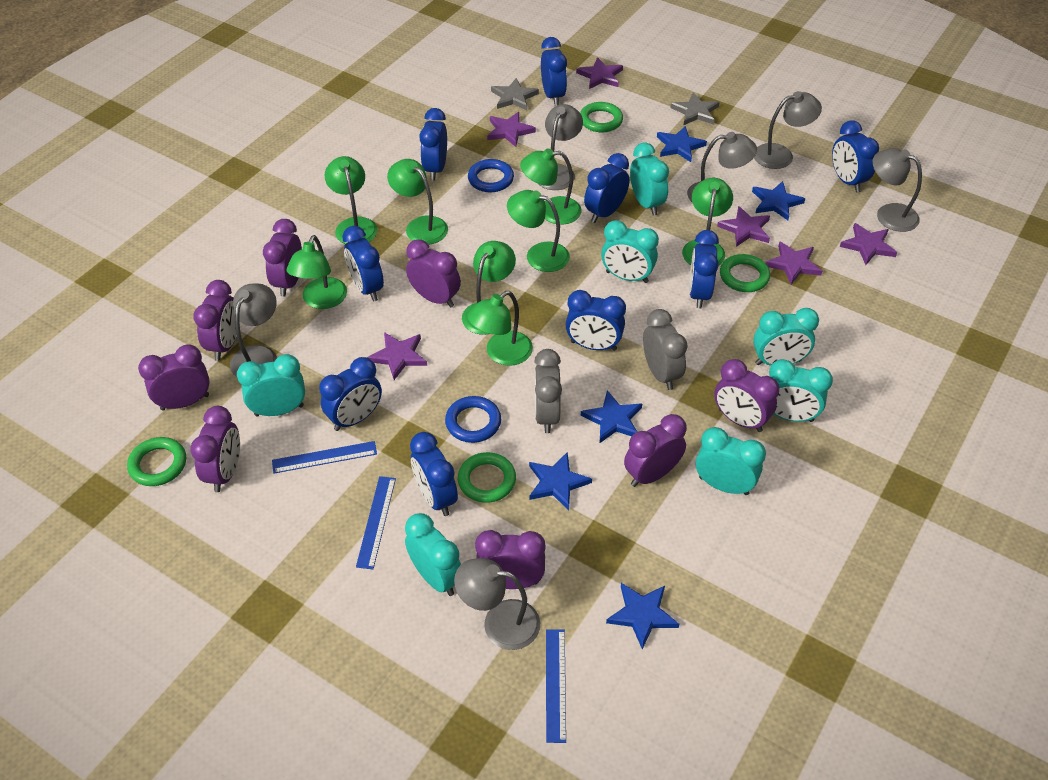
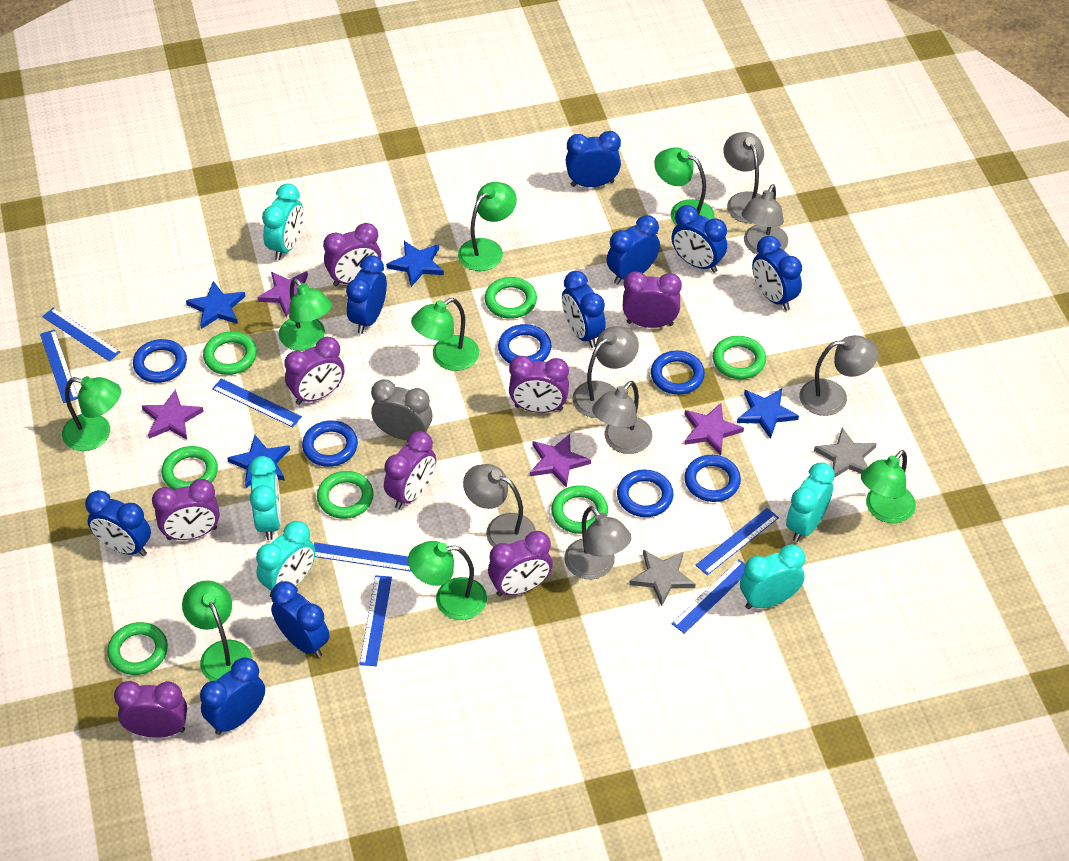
blue ring: 2 -> 6
blue ruler: 3 -> 7
blue star: 5 -> 4
green ring: 4 -> 7
grey clock: 2 -> 1
grey lamp: 6 -> 7
purple star: 6 -> 4
turquoise clock: 7 -> 5

